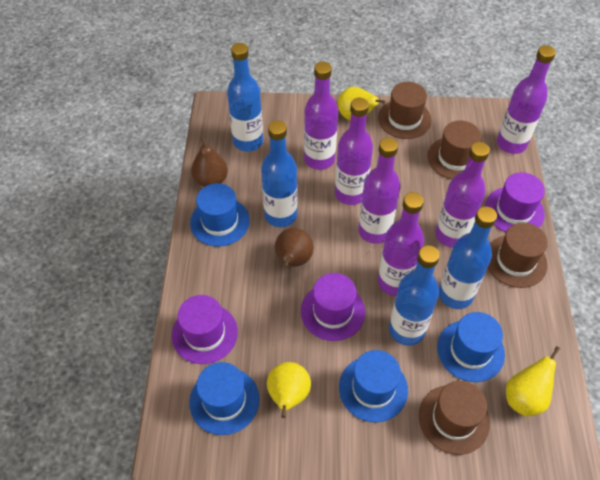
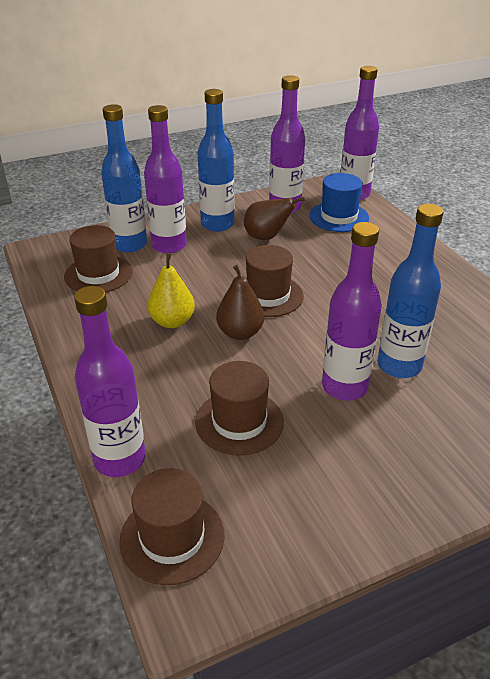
blue bottle: 4 -> 3
blue hat: 4 -> 1
purple bottle: 6 -> 5
purple hat: 3 -> 0
yellow pear: 3 -> 1

